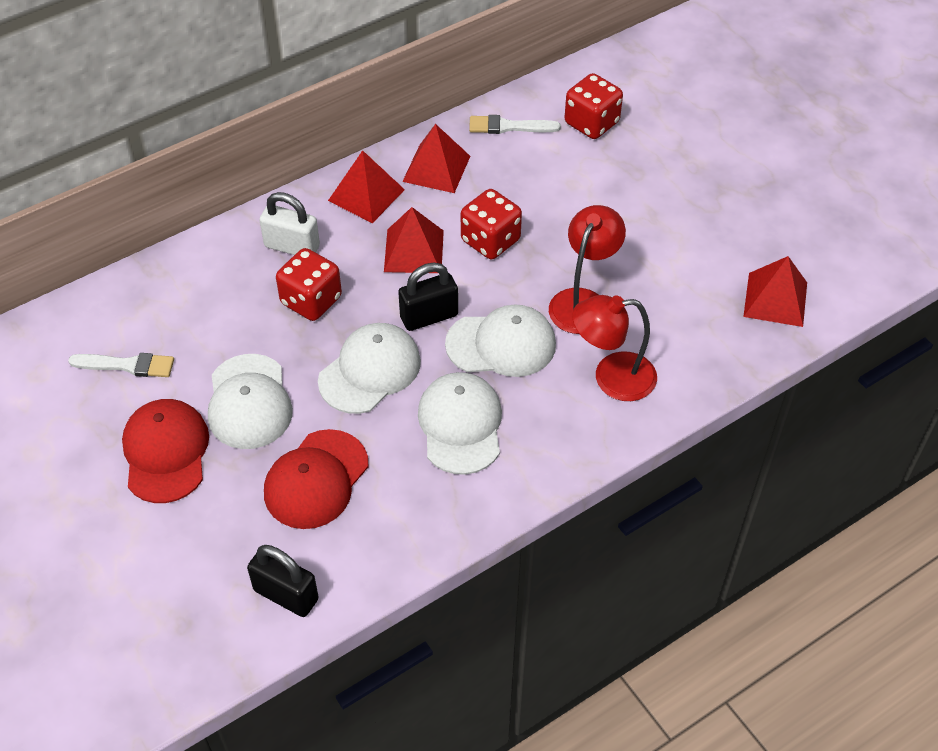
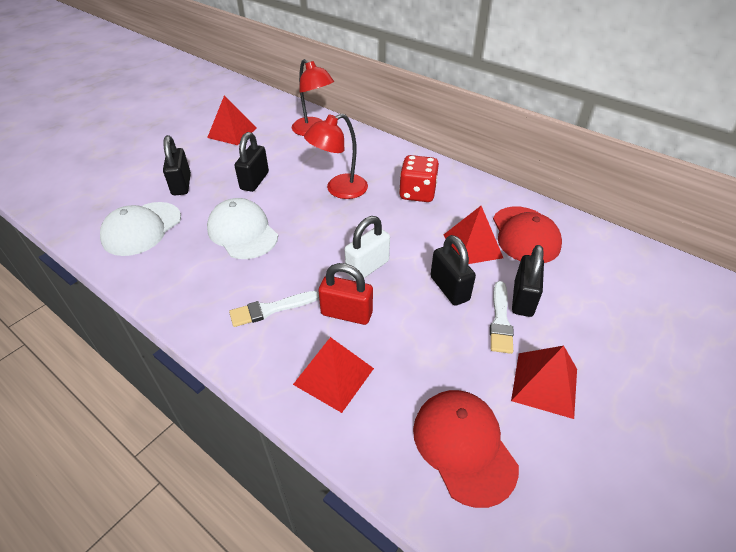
black padlock: 2 -> 4
red dice: 3 -> 1
red padlock: 0 -> 1
white cap: 4 -> 2

